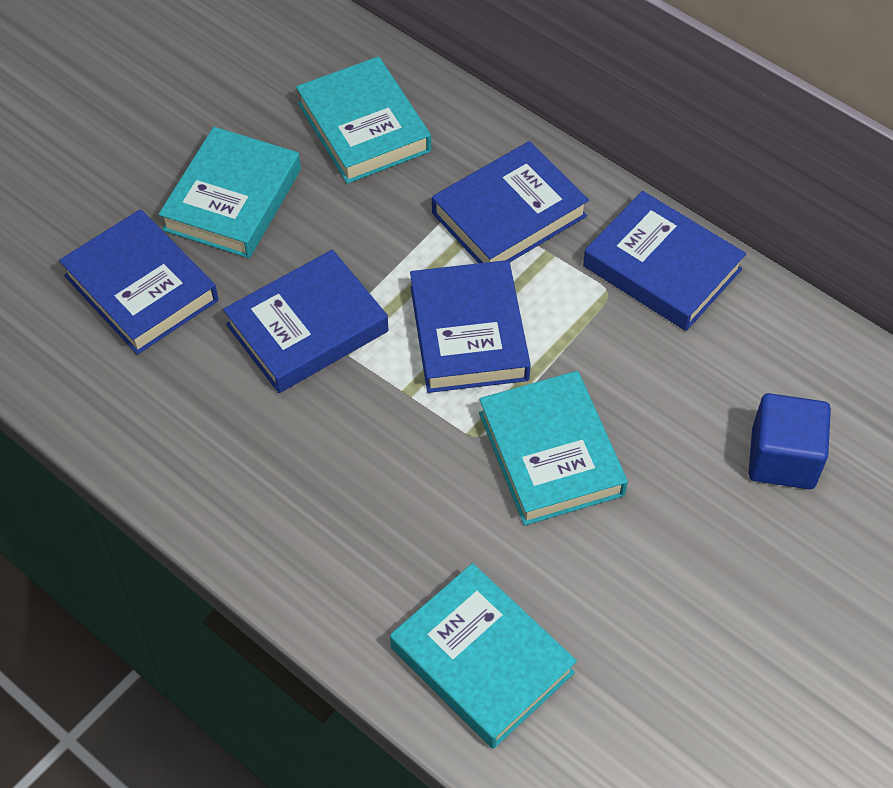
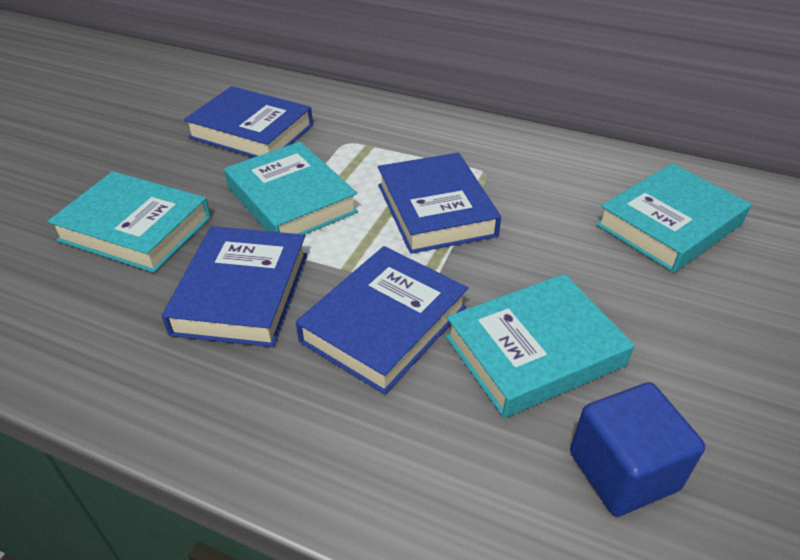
blue book: 5 -> 4

